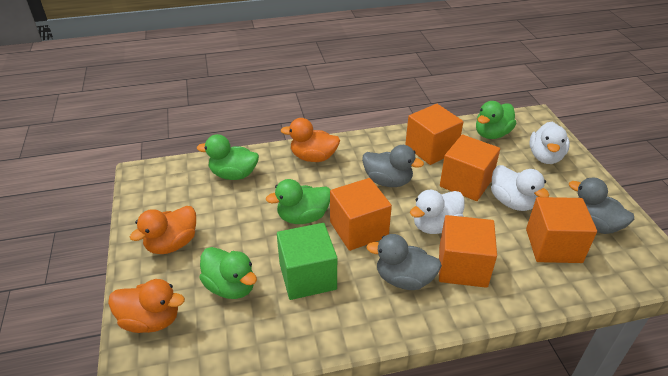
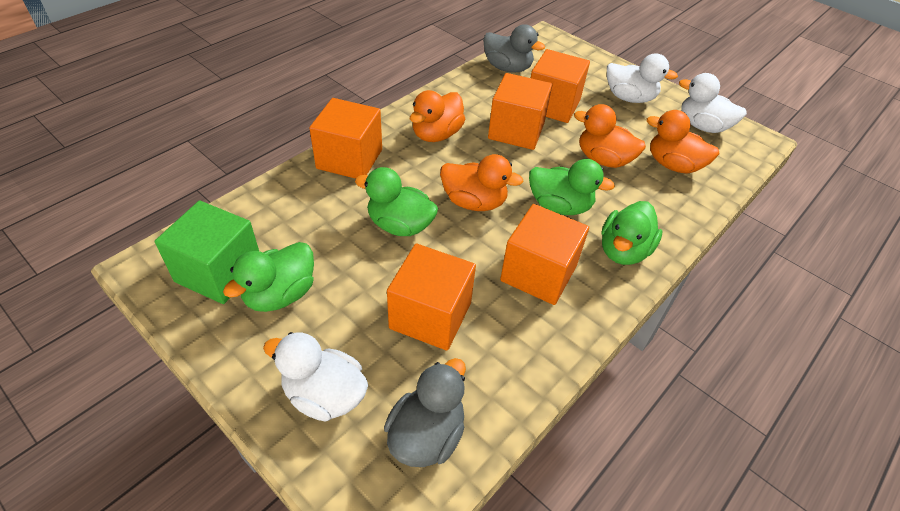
grey duck: 3 -> 2
orange duck: 3 -> 4

